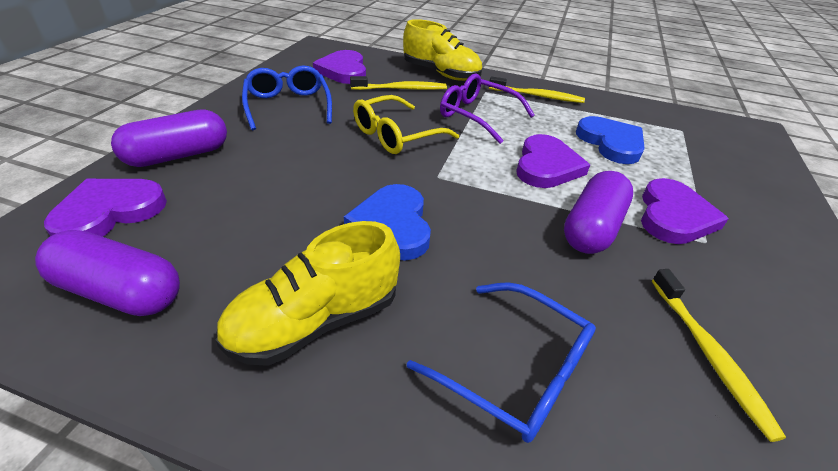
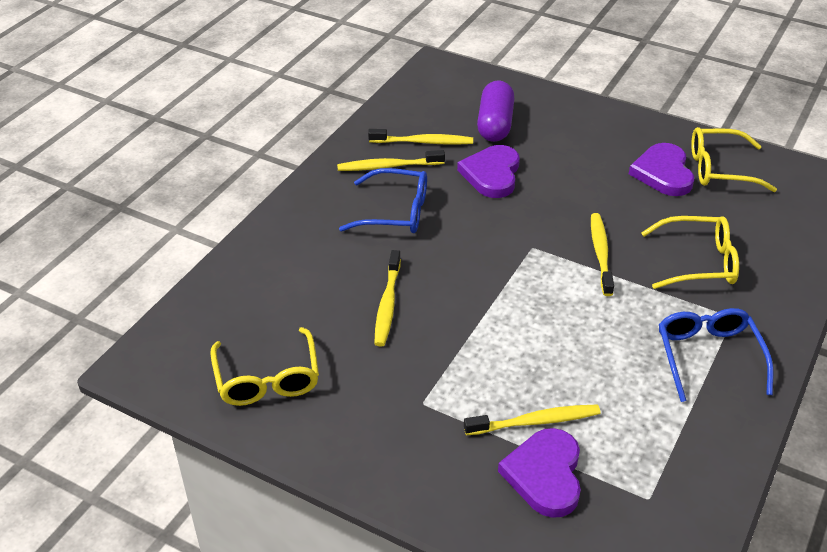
blue heart: 2 -> 0
purple capsule: 3 -> 1
purple glasses: 1 -> 0
purple heart: 4 -> 3
yellow glasses: 1 -> 3
yellow shoe: 2 -> 0
yellow toothbrush: 3 -> 5

